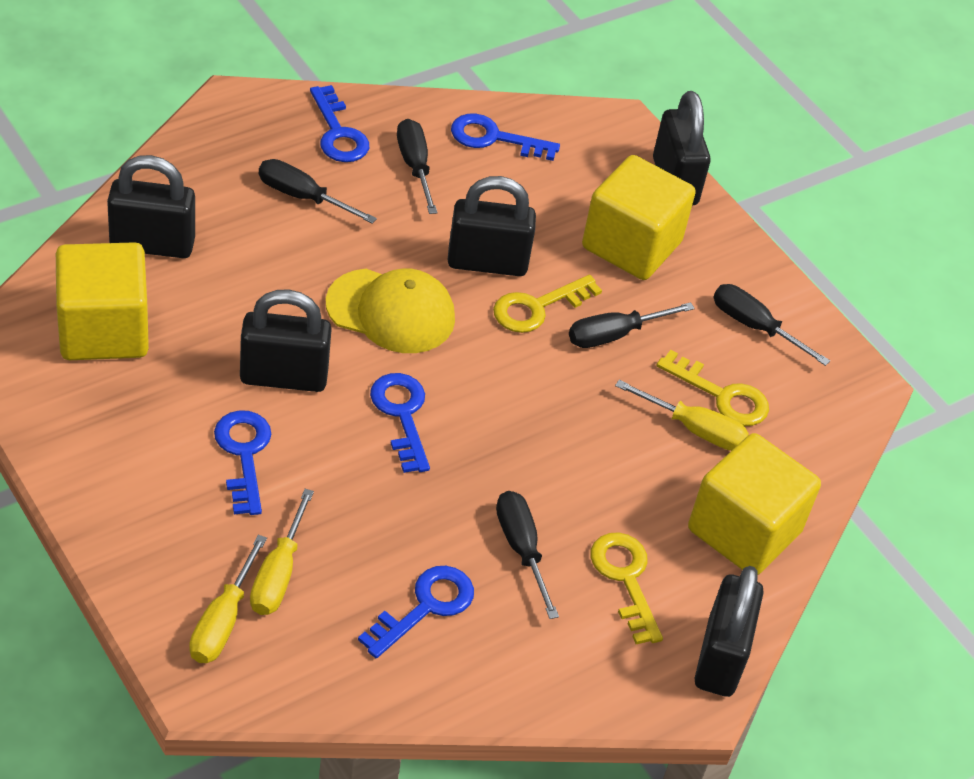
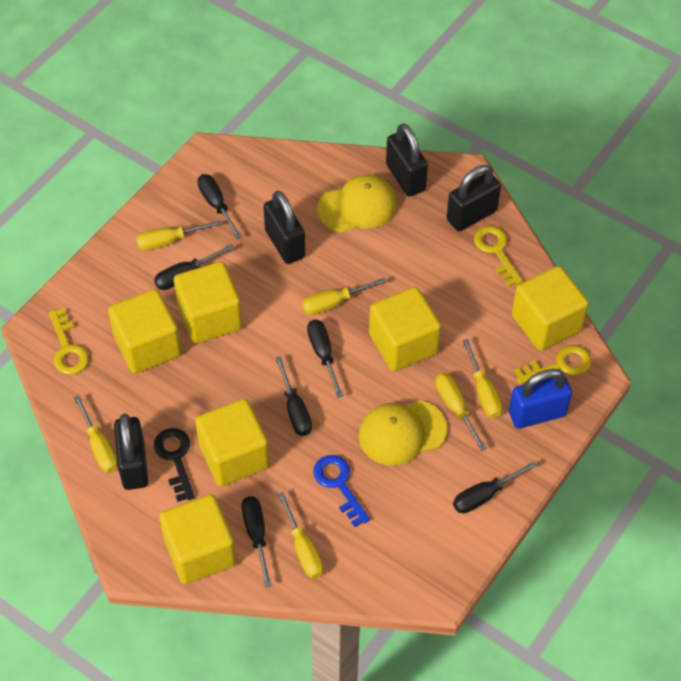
black key: 0 -> 1
black padlock: 5 -> 4
black screwdriver: 5 -> 6
blue key: 5 -> 1
blue padlock: 0 -> 1
yellow cap: 1 -> 2
yellow cube: 3 -> 6
yellow screwdriver: 3 -> 6

